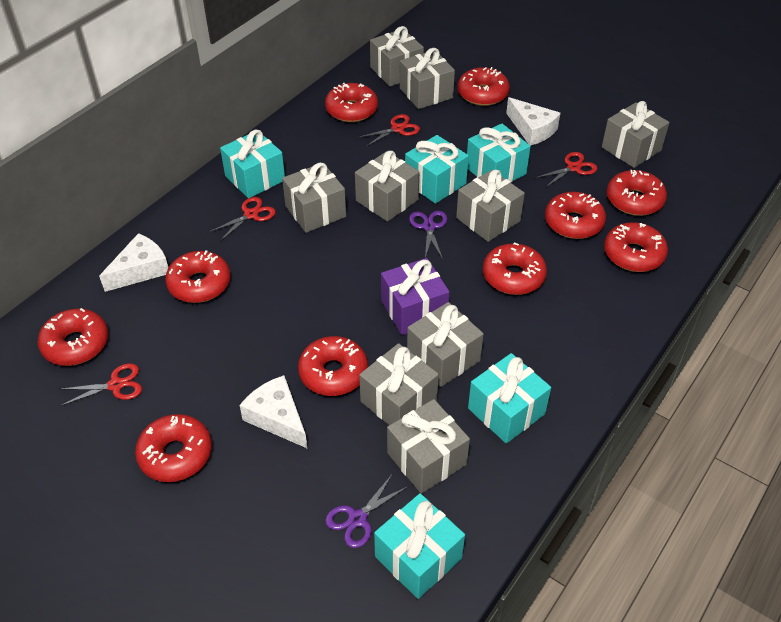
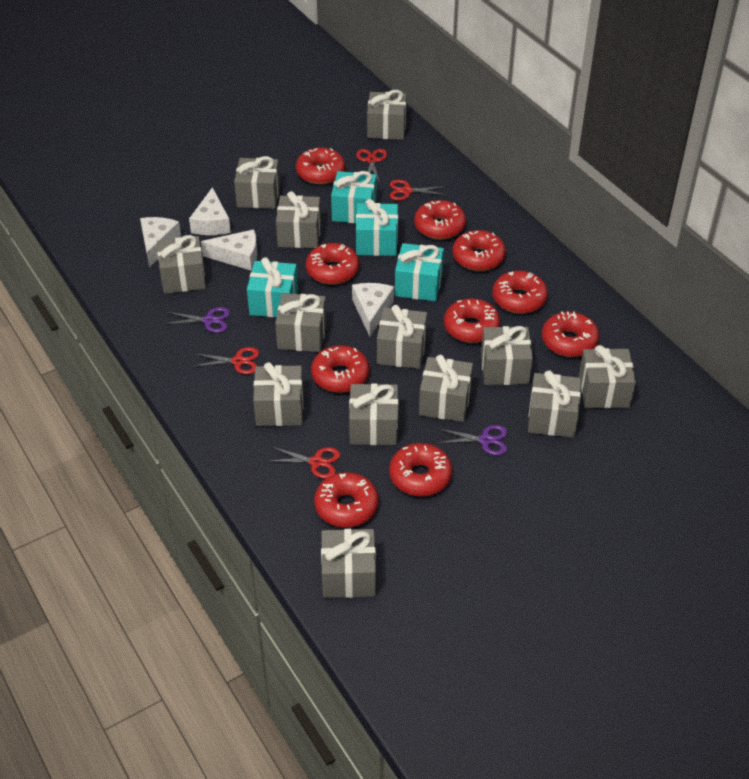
grey gift: 9 -> 13
purple gift: 1 -> 0
turquoise gift: 5 -> 4
white cheese: 3 -> 4

